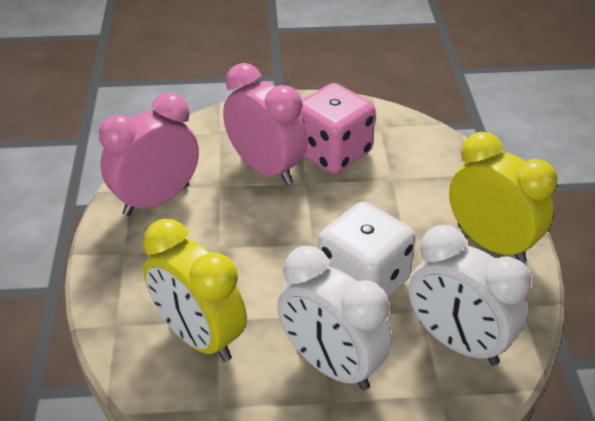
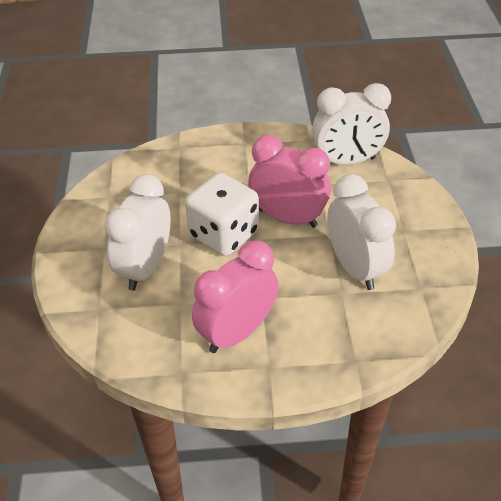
pink dice: 1 -> 0
white clock: 2 -> 3
yellow clock: 2 -> 0

